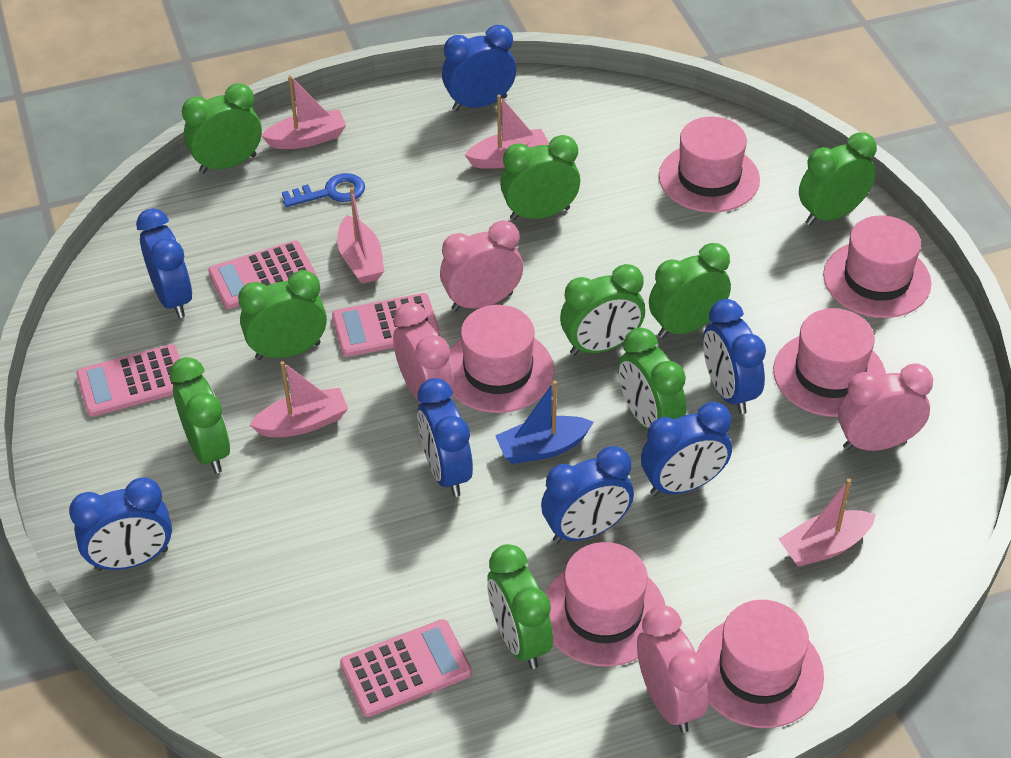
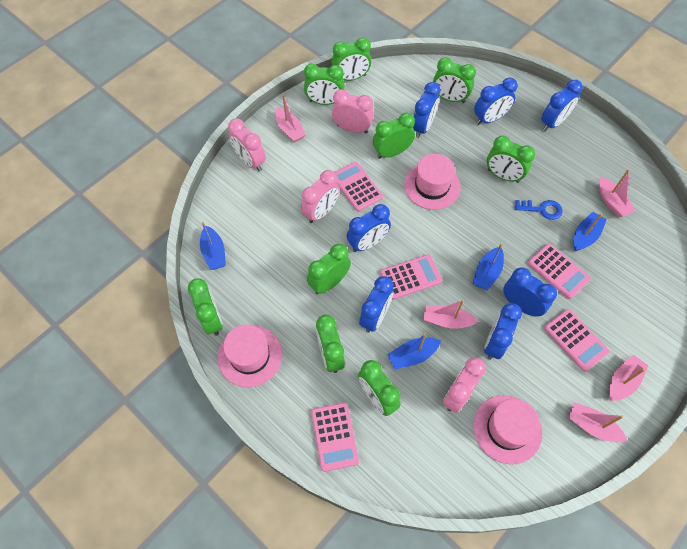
blue boat: 1 -> 4
pink calculator: 4 -> 5
pink hat: 6 -> 3

